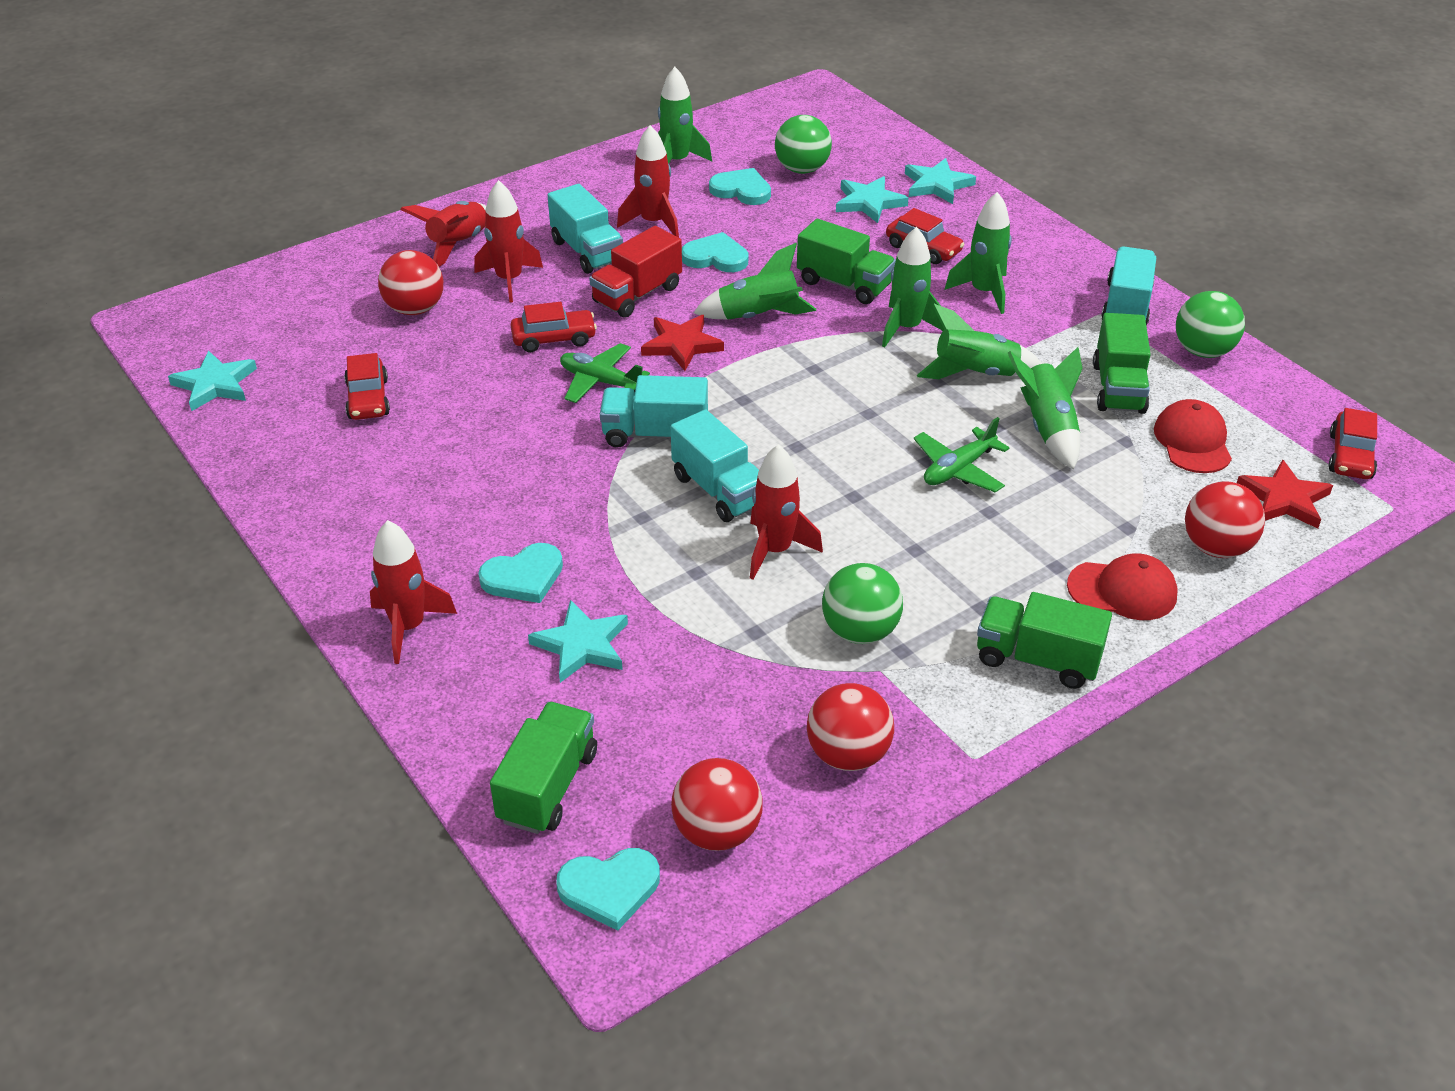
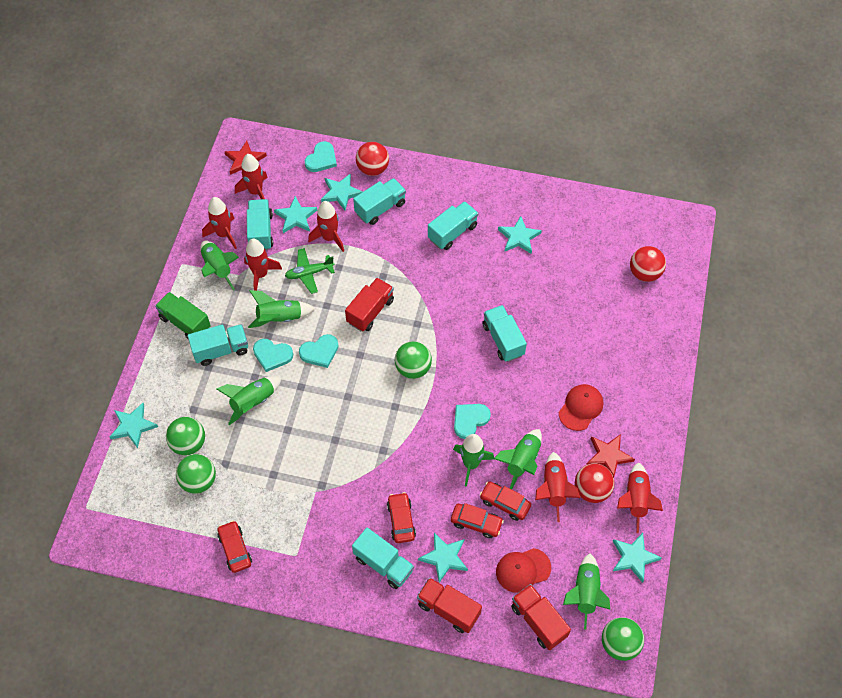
green ball: 3 -> 4
green plane: 2 -> 1
green truck: 4 -> 1
red ball: 4 -> 3
red rocket: 5 -> 6
red truck: 1 -> 3
turquoise star: 4 -> 6
turquoise truck: 4 -> 6

